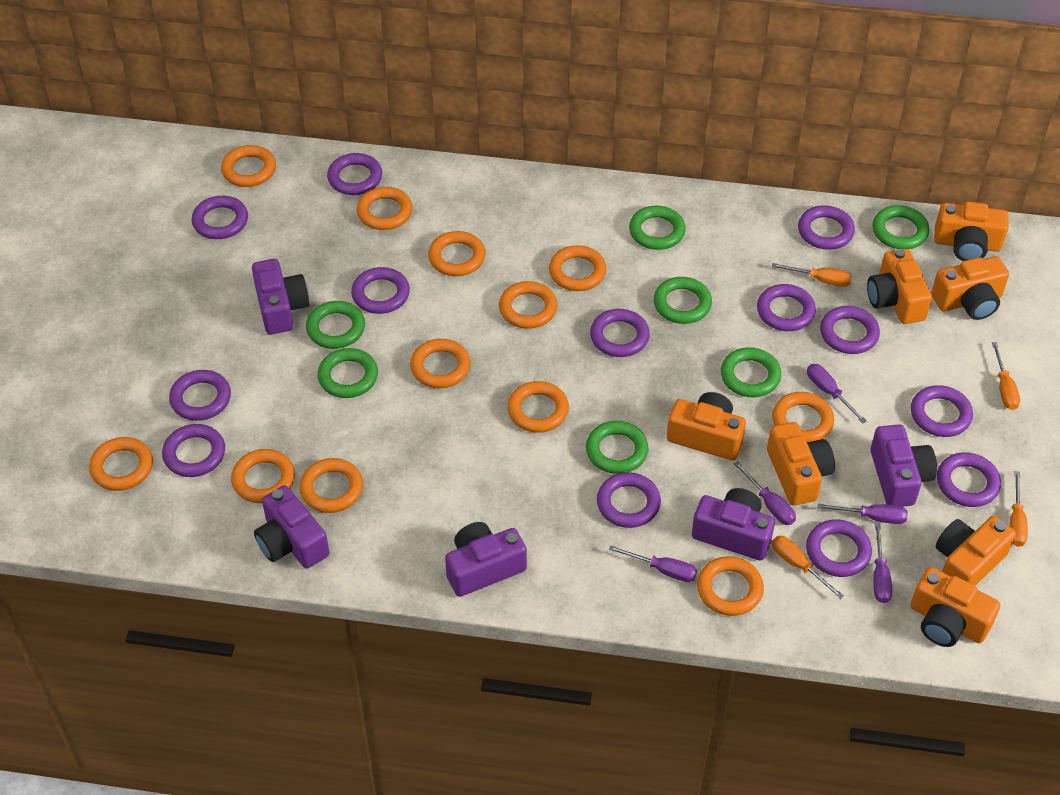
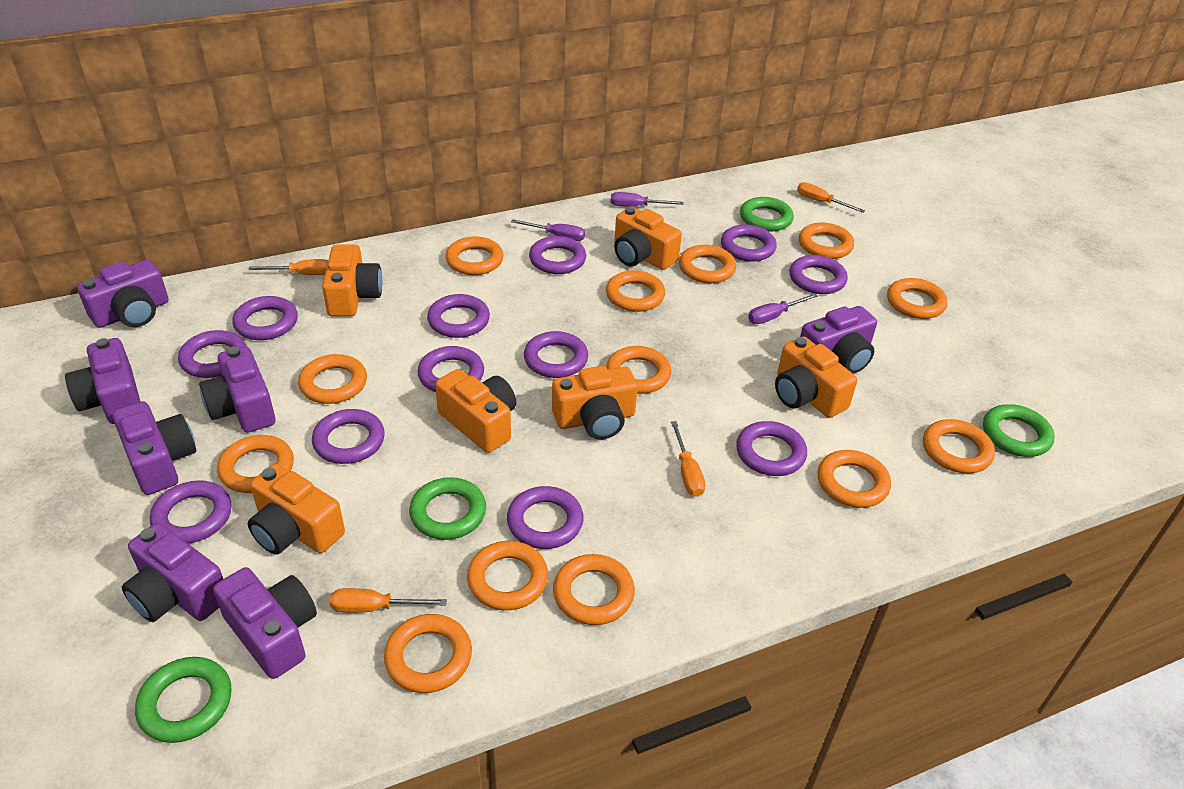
green ring: 7 -> 4
orange camera: 7 -> 6
orange ring: 12 -> 13
purple camera: 5 -> 7
purple ring: 13 -> 12
purple screwdriver: 5 -> 3

